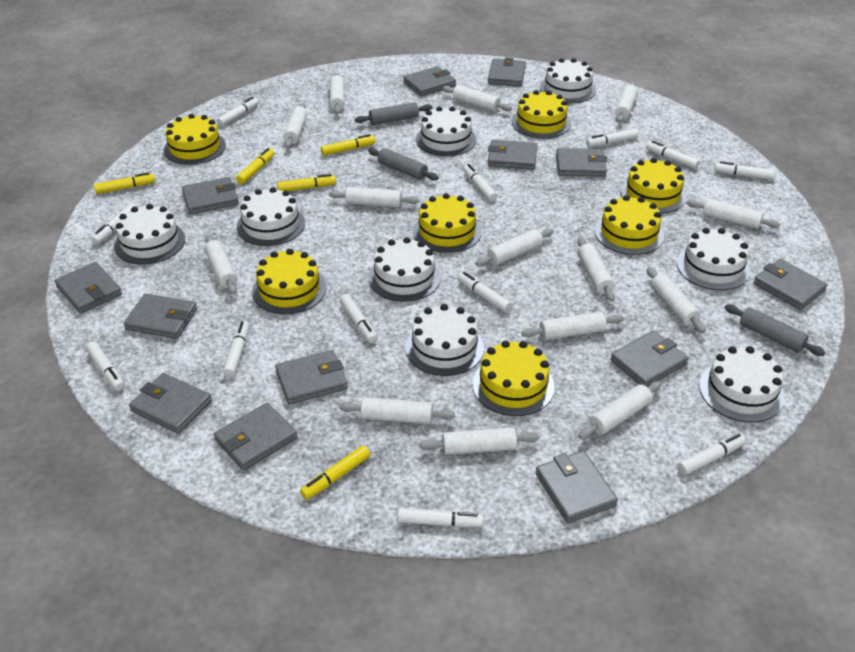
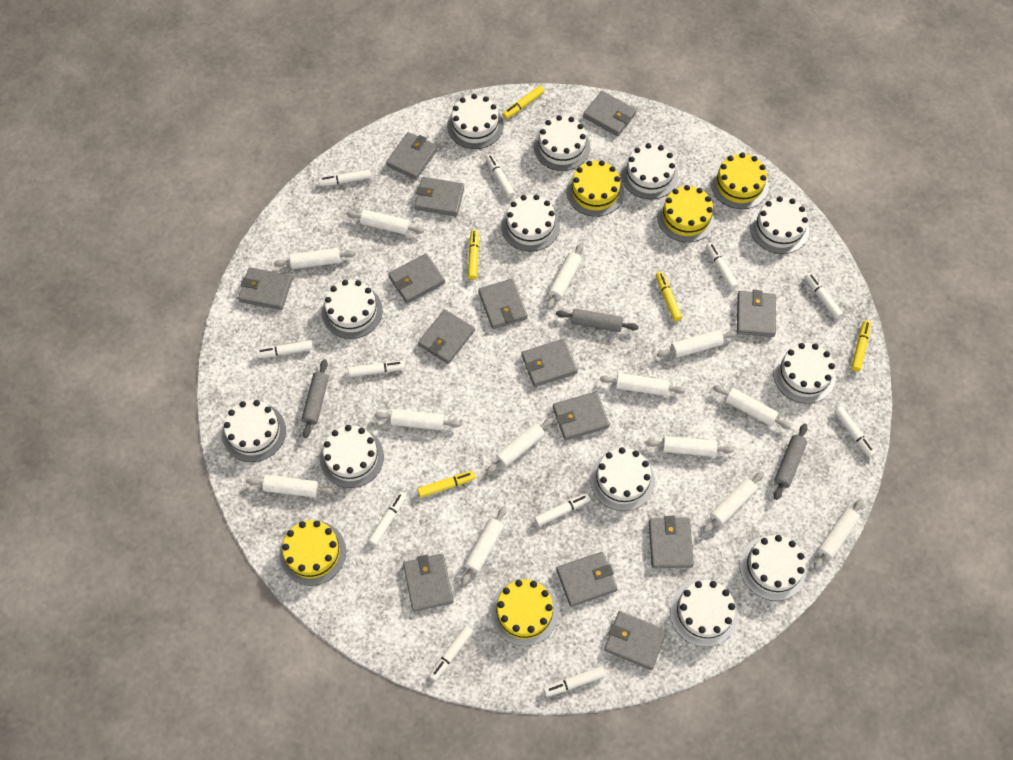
grey wallet: 13 -> 14
white cake: 8 -> 12
white marker: 12 -> 11
white rolling pin: 14 -> 13
yellow cake: 7 -> 5

